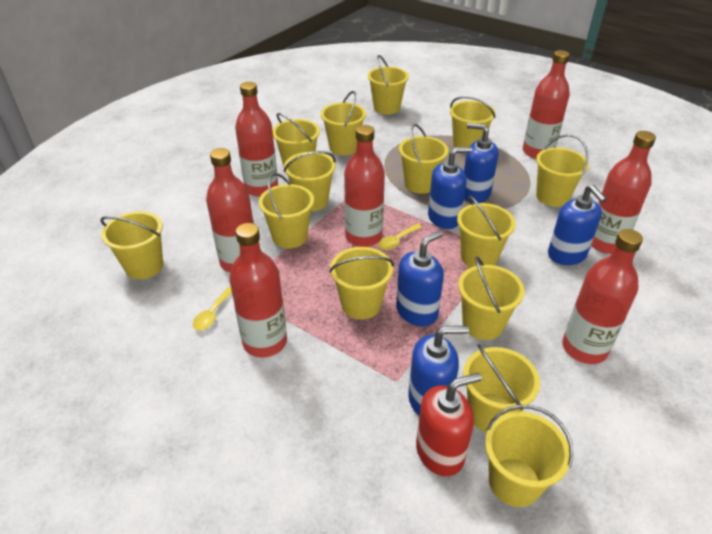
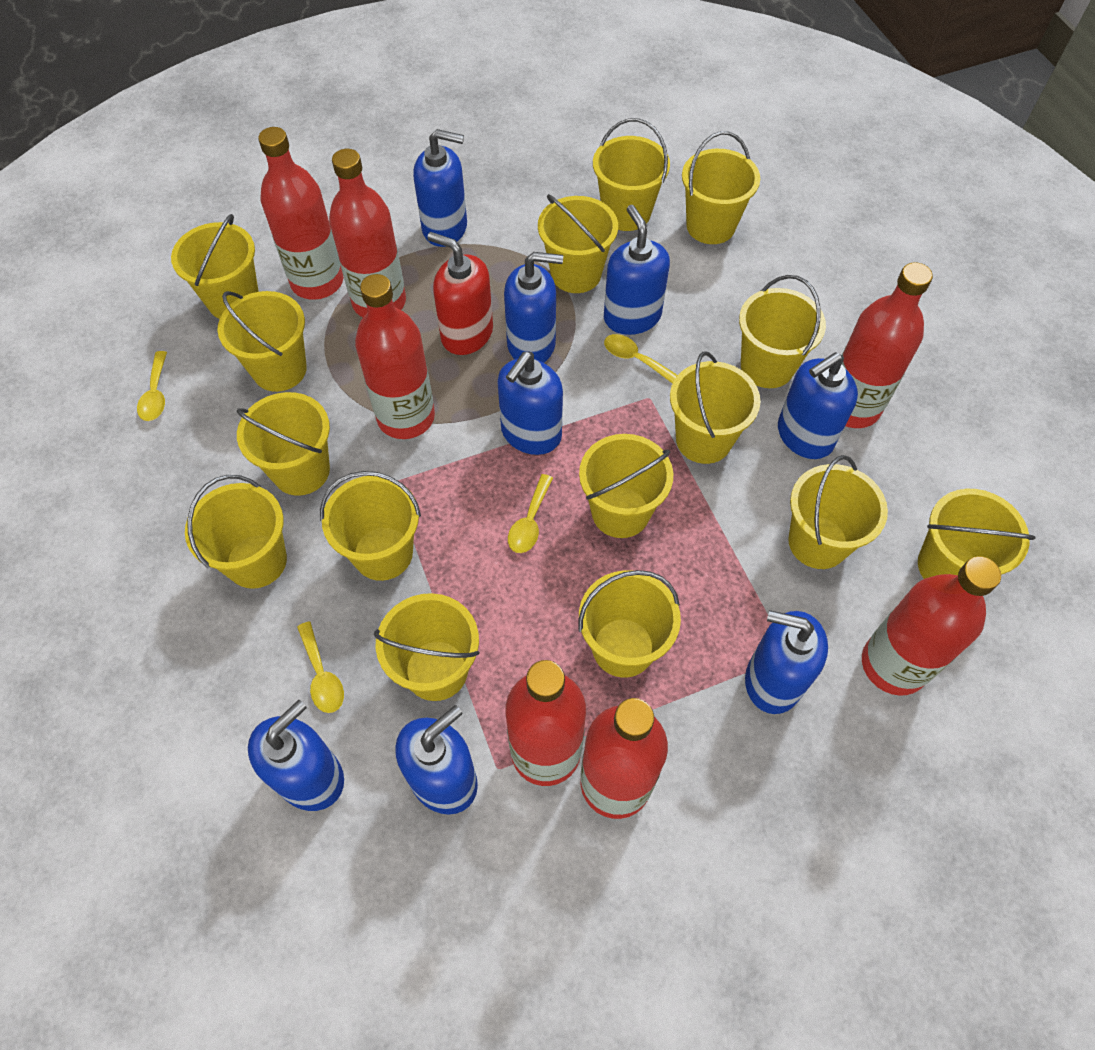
blue soap dispenser: 5 -> 8
yellow bucket: 14 -> 15
yellow spoon: 2 -> 4

